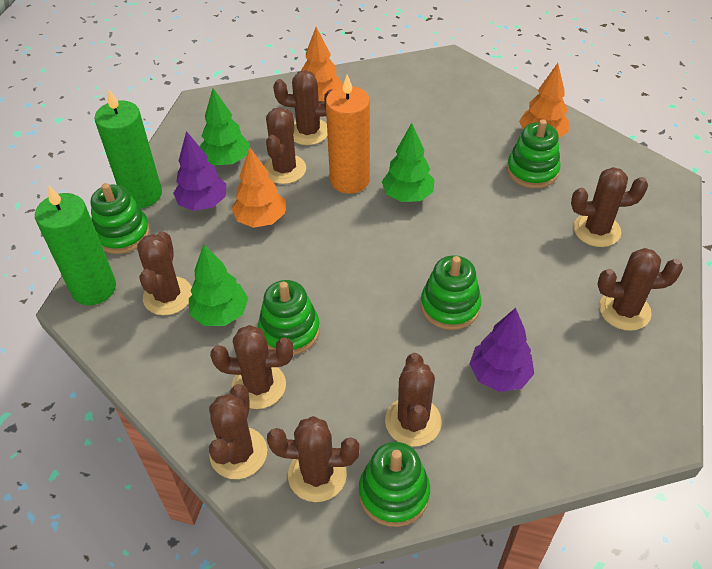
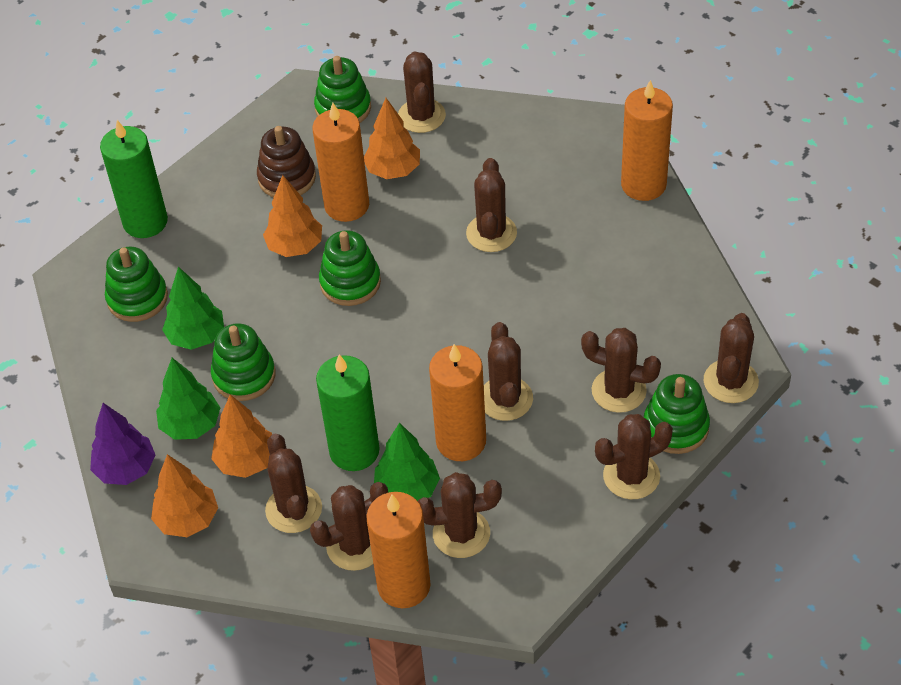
brown stacking toy: 0 -> 1
orange candle: 1 -> 4
orange tree: 3 -> 4
purple tree: 2 -> 1

